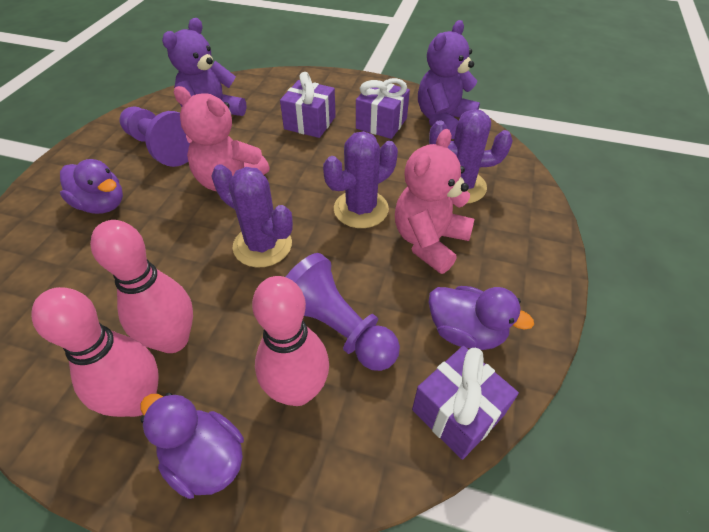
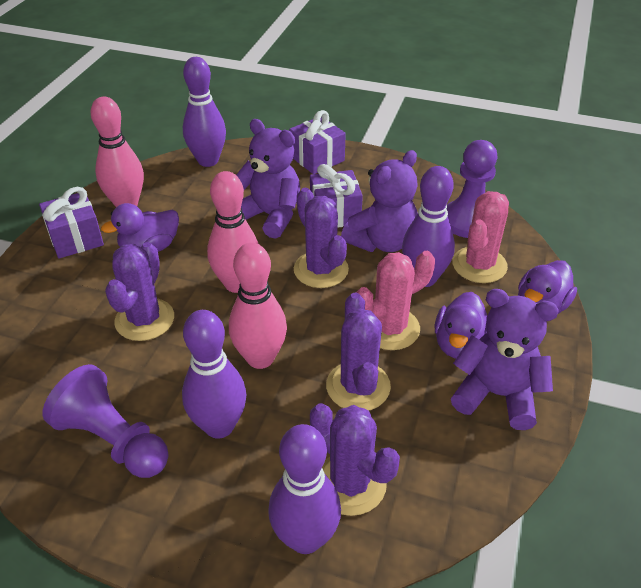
pink cactus: 0 -> 2
pink teddy bear: 2 -> 0
purple bowling pin: 0 -> 4
purple cactus: 3 -> 4
purple teddy bear: 2 -> 3

